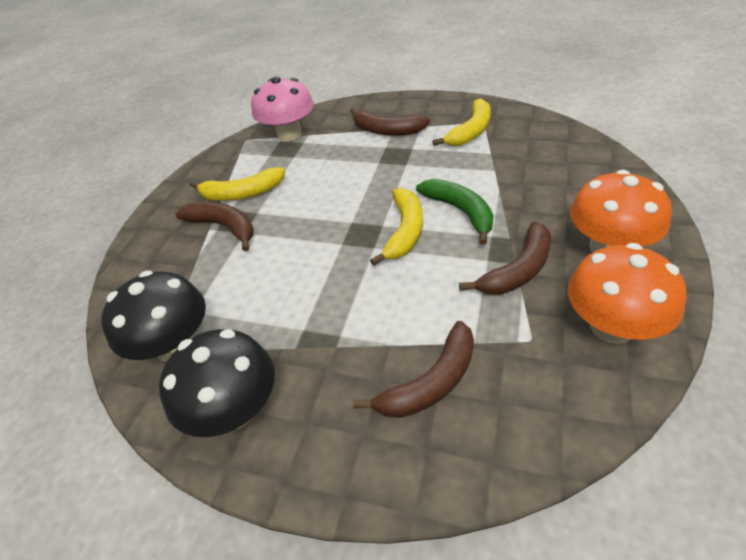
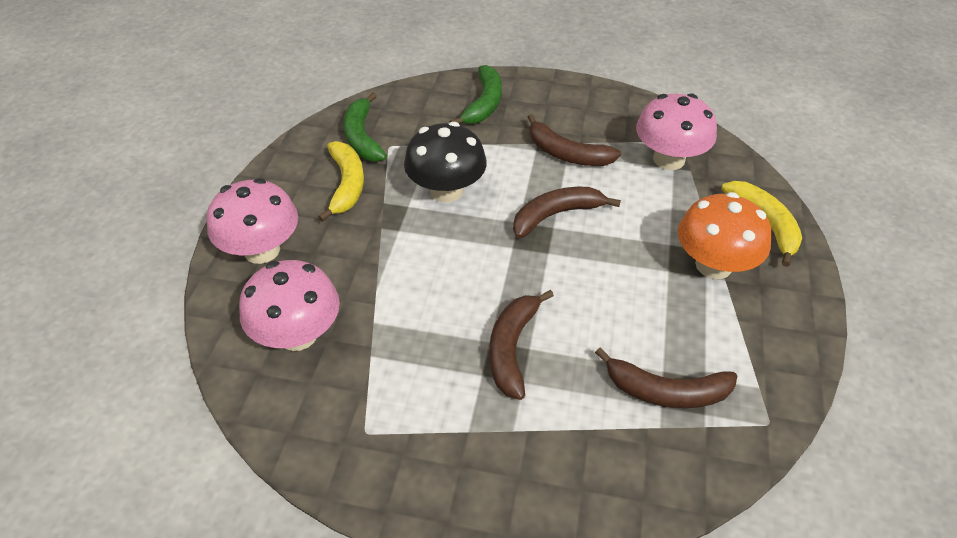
black mushroom: 2 -> 1
green banana: 1 -> 2
orange mushroom: 2 -> 1
pink mushroom: 1 -> 3
yellow banana: 3 -> 2

